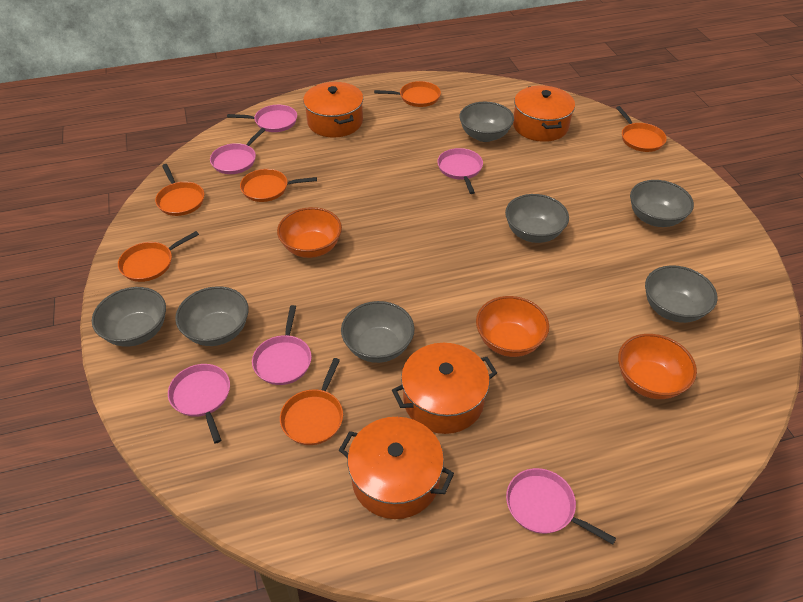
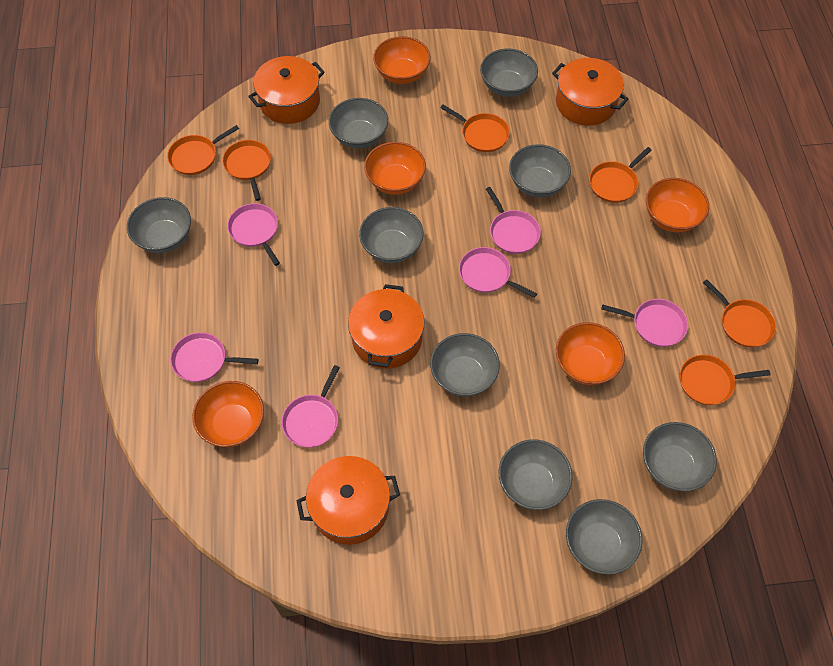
grey bowl: 7 -> 9
orange bowl: 3 -> 5

